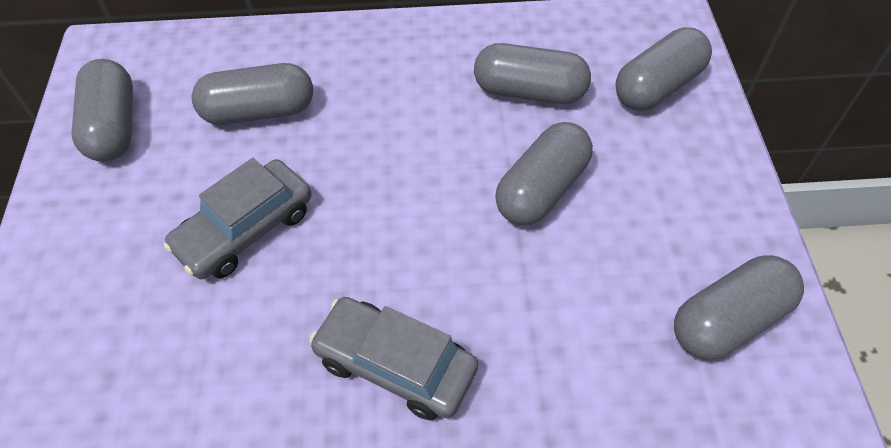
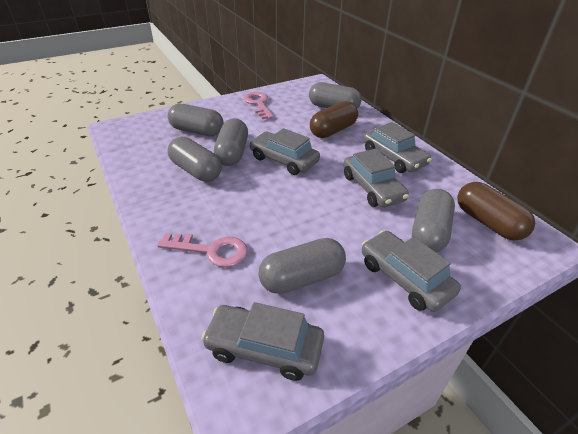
brown capsule: 0 -> 2
grey car: 2 -> 5
pink key: 0 -> 2

